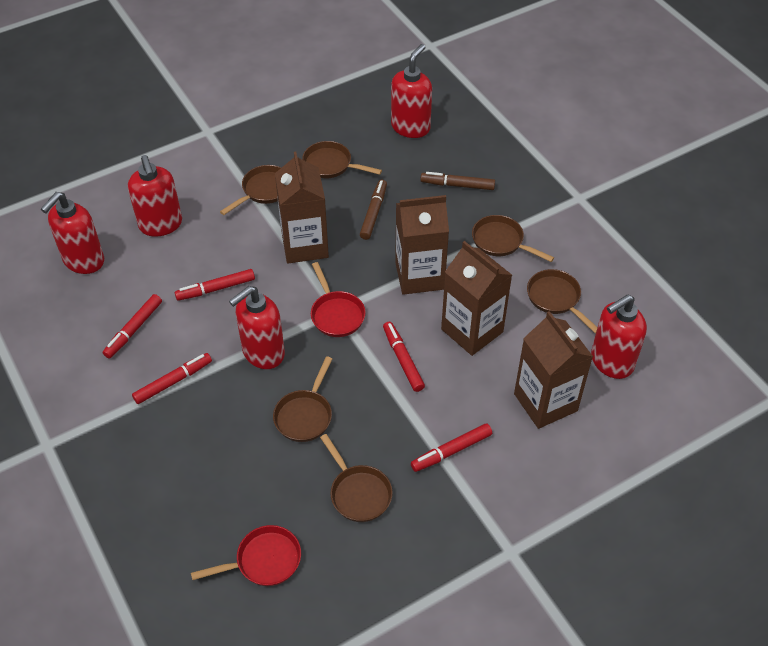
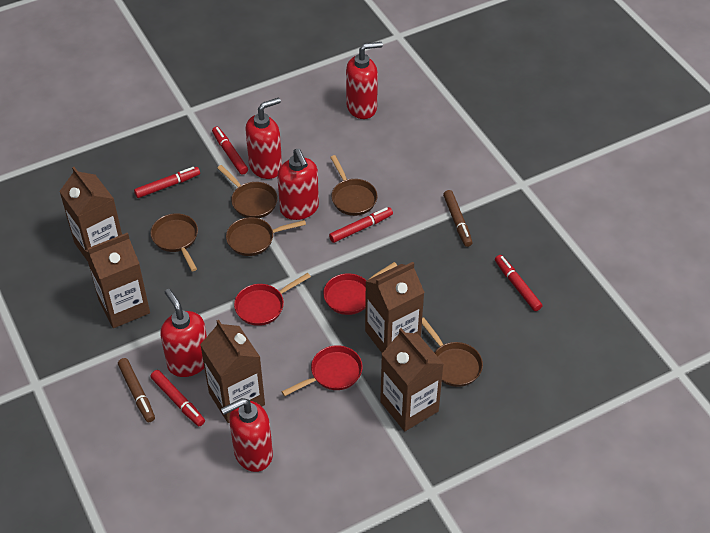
brown carton: 4 -> 5
brown pan: 6 -> 5
red pan: 2 -> 3

